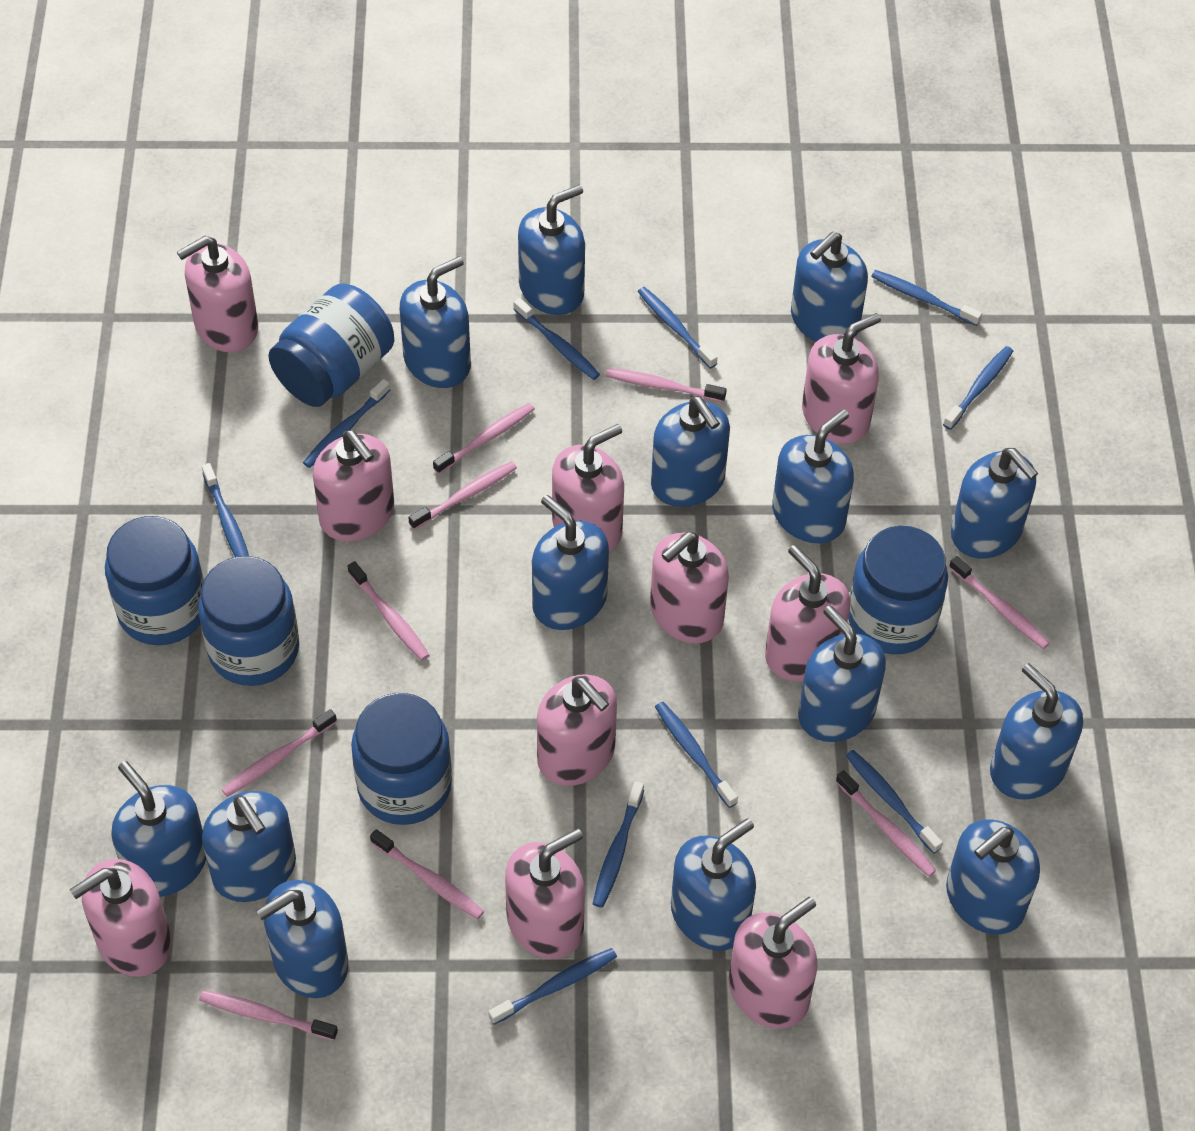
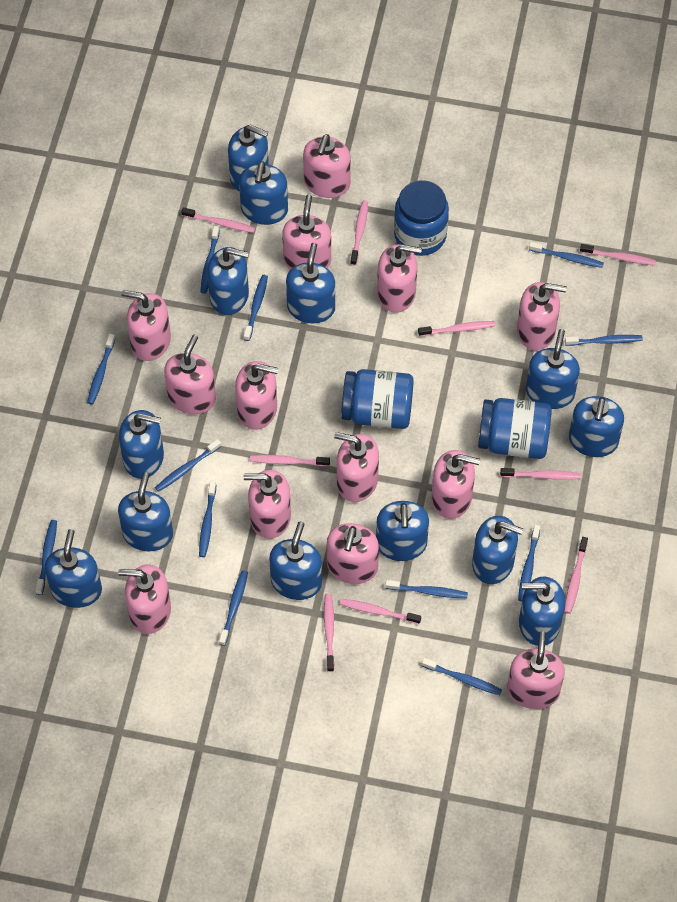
blue jar: 5 -> 3
blue soap dispenser: 14 -> 13
blue toothbrush: 10 -> 12
pink soap dispenser: 10 -> 13

